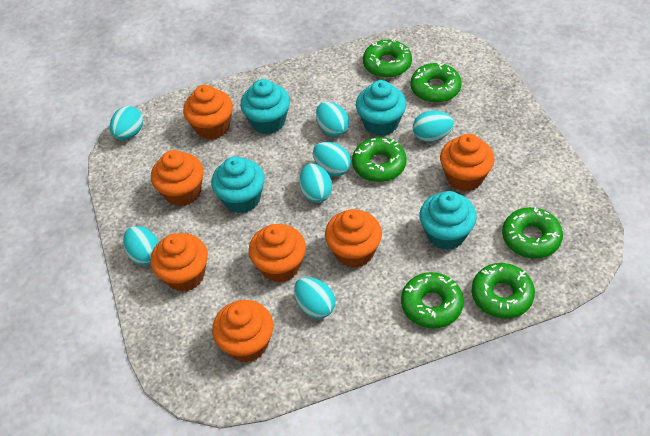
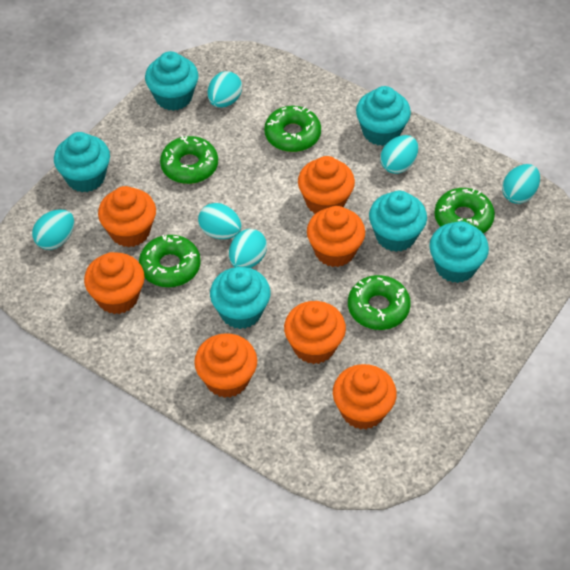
green donut: 6 -> 5
turquoise cupcake: 4 -> 6
turquoise egg: 7 -> 6

